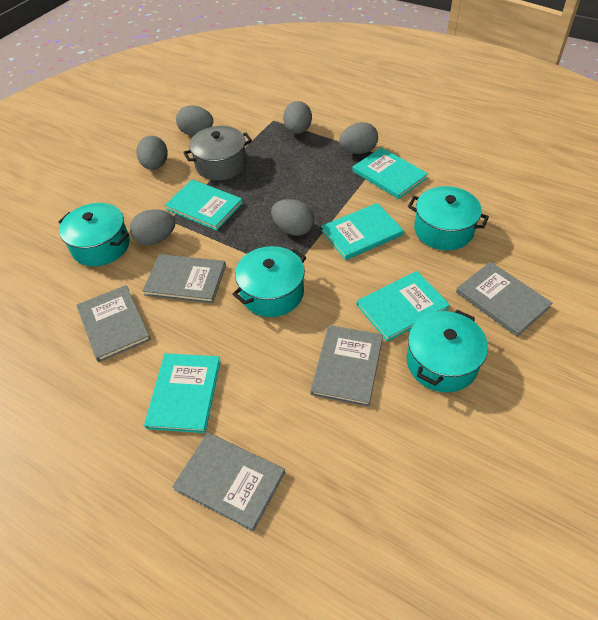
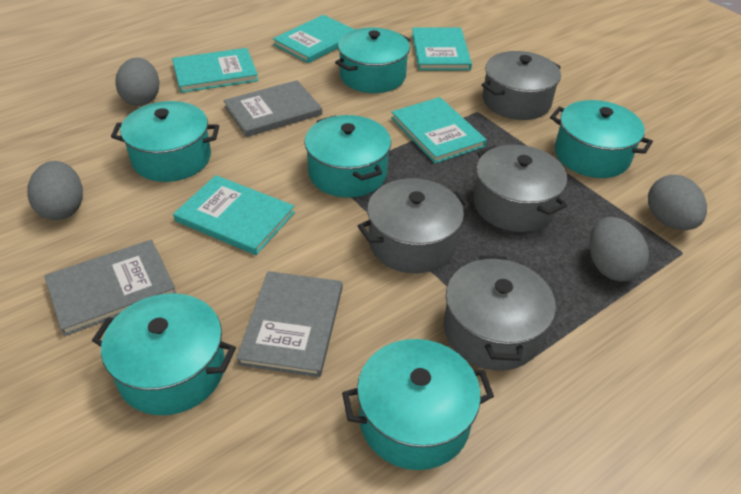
grey book: 5 -> 3
grey egg: 6 -> 4
grey pot: 1 -> 4
turquoise pot: 4 -> 6

